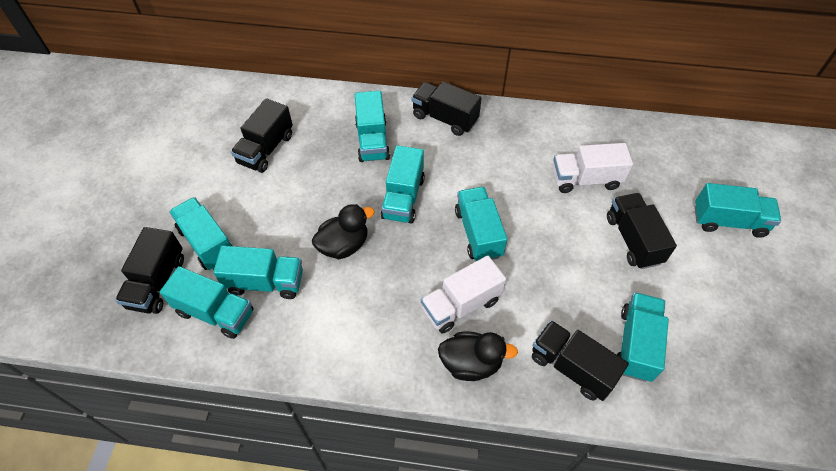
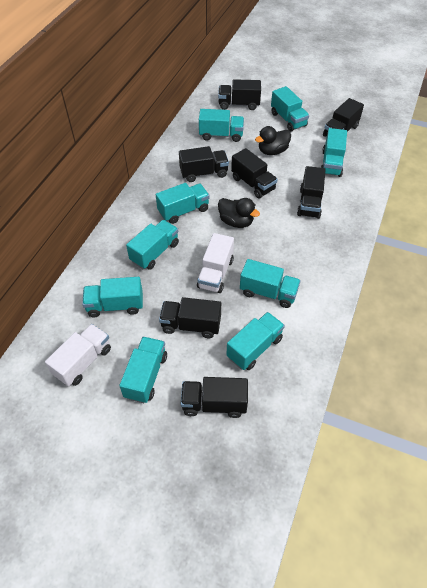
black truck: 5 -> 7
turquoise truck: 8 -> 9

